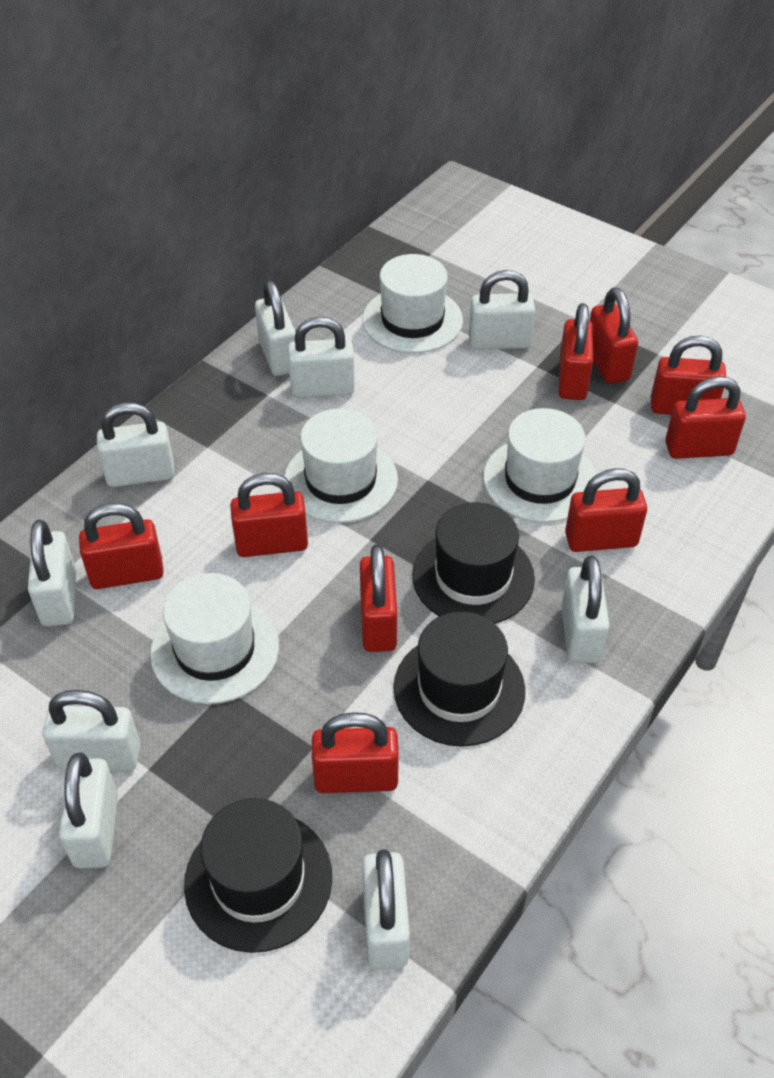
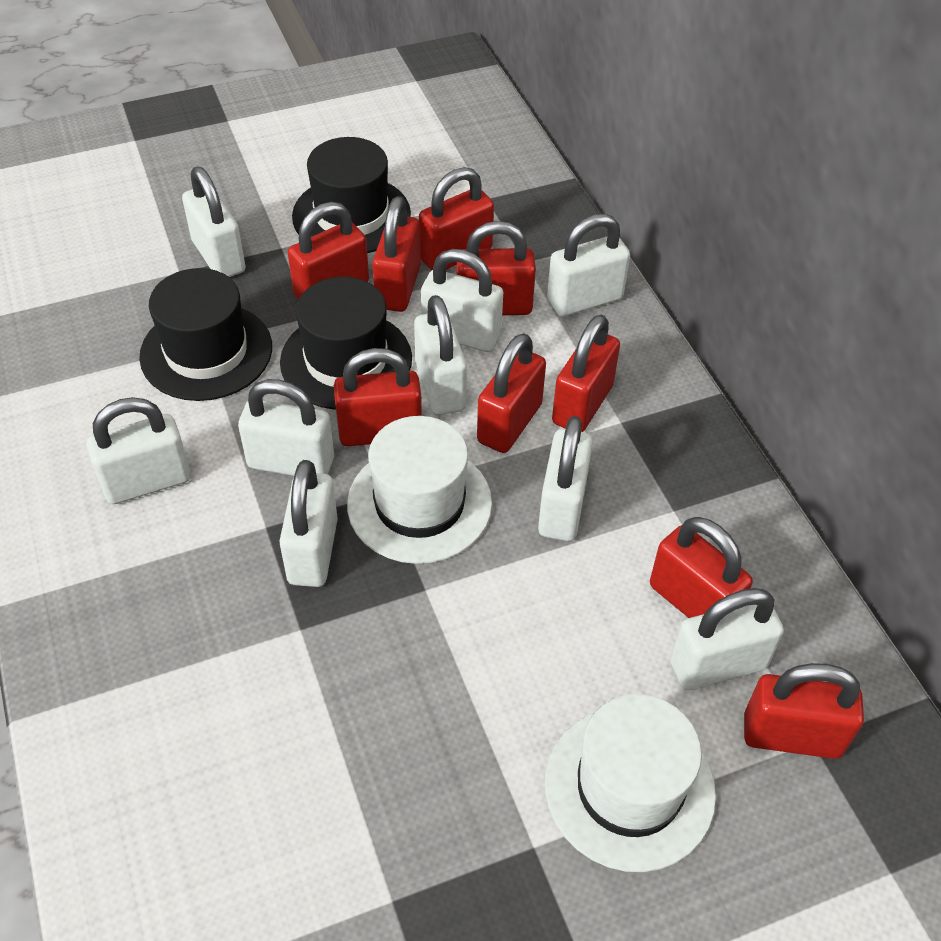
white hat: 4 -> 2

